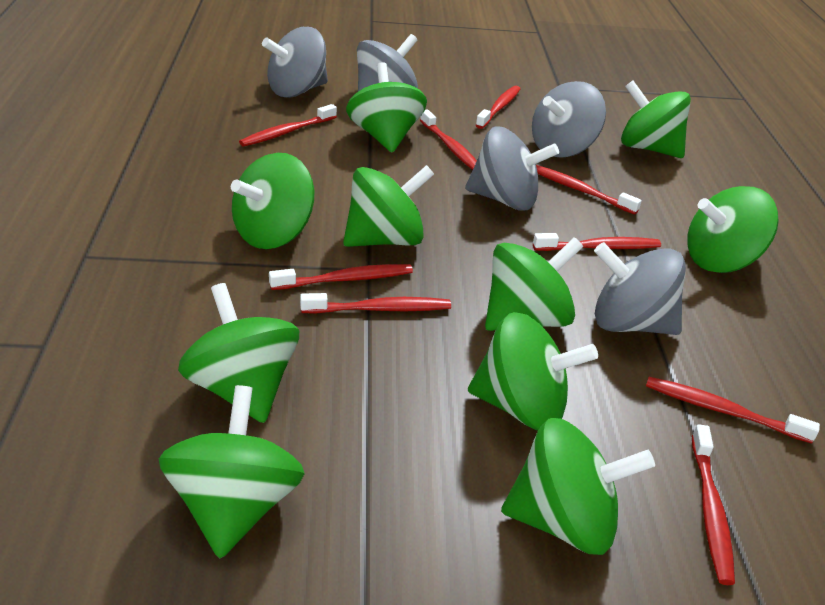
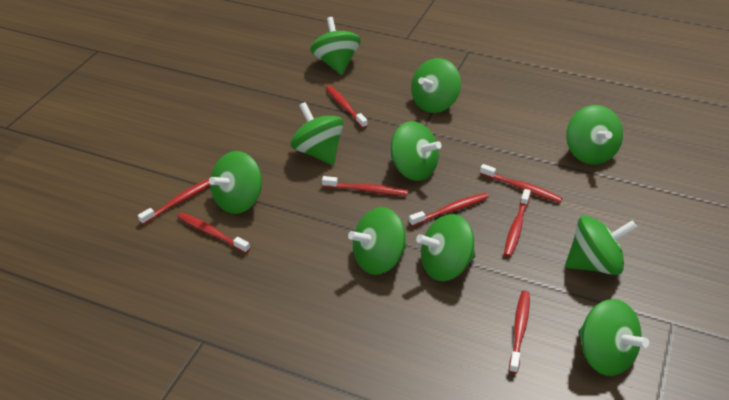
grey spinning top: 5 -> 0
red toothbrush: 9 -> 8

